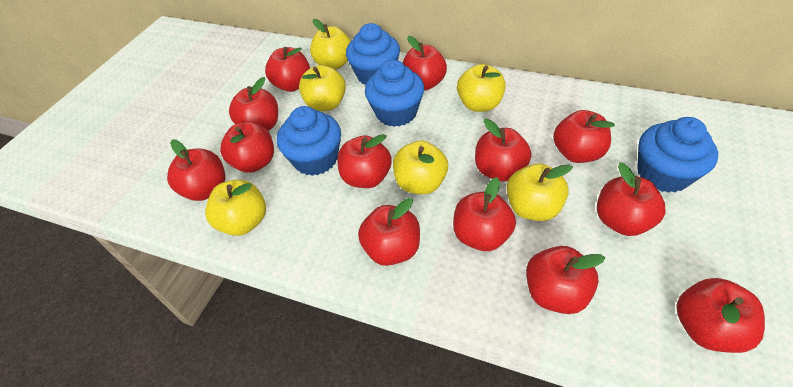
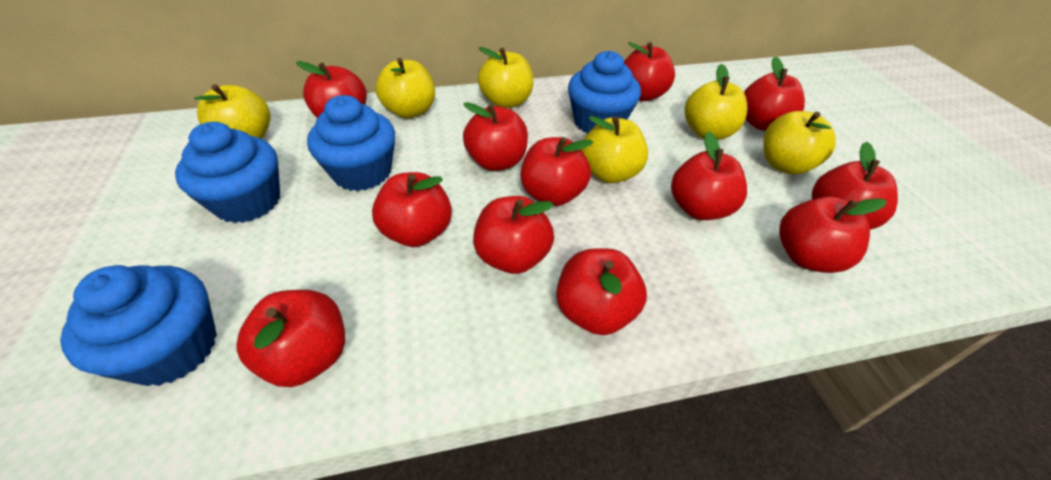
red apple: 13 -> 12

